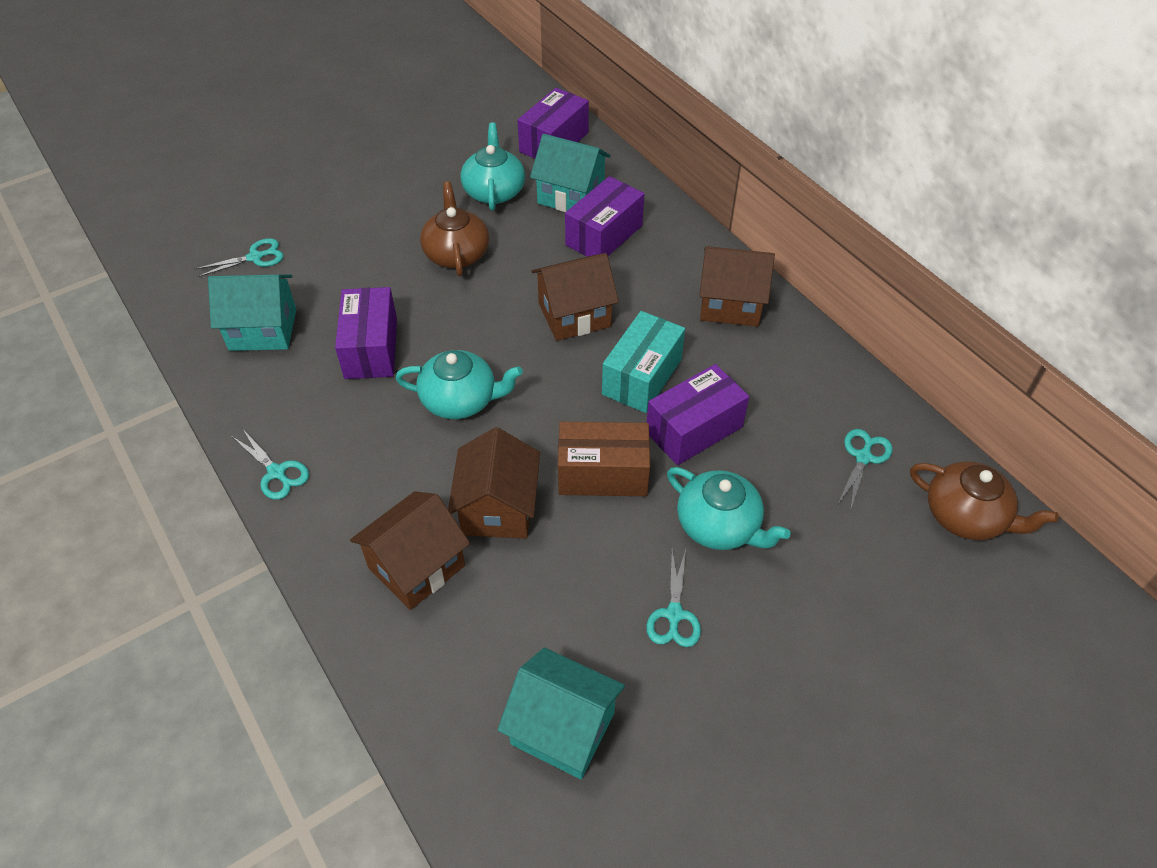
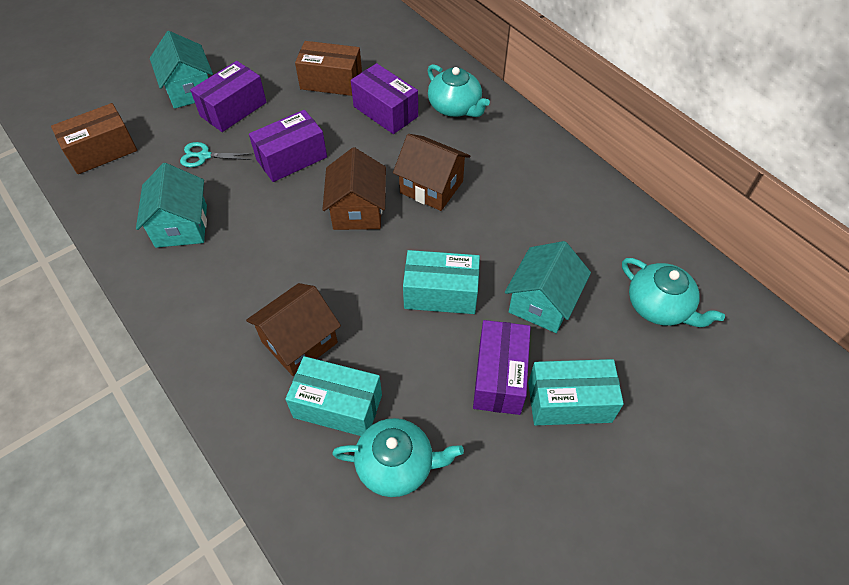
brown box: 1 -> 2
brown house: 4 -> 3
brown teapot: 2 -> 0
turquoise box: 1 -> 3
turquoise scissors: 4 -> 1

